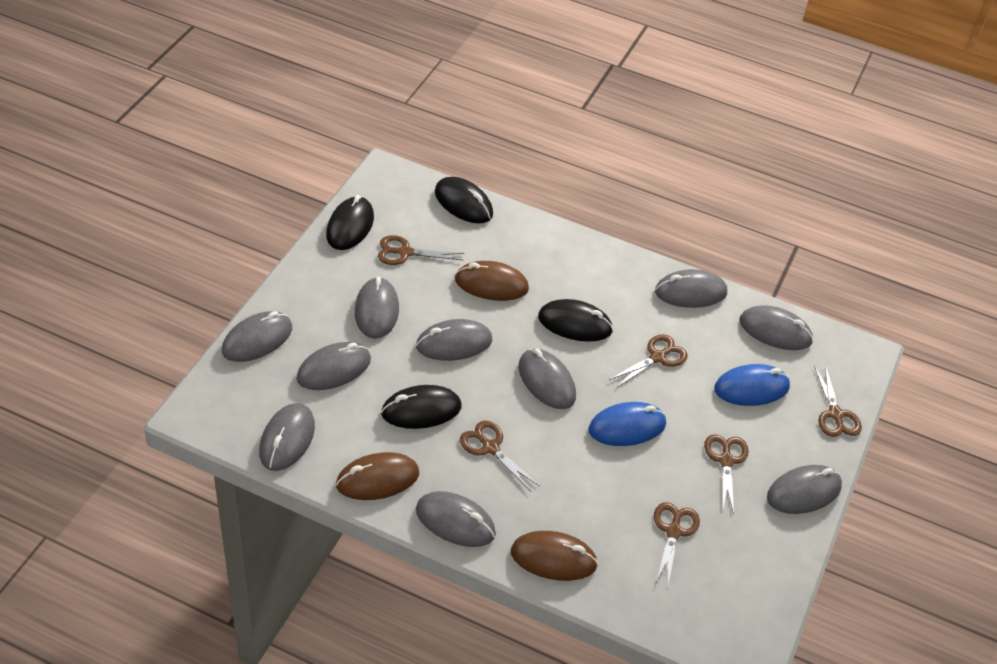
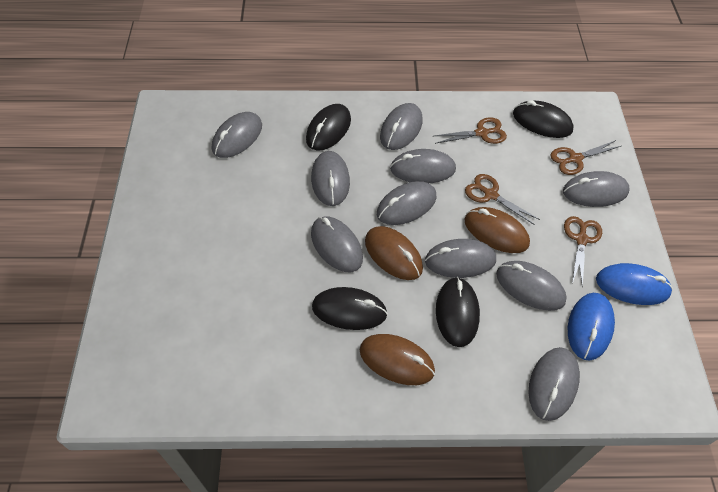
brown scissors: 6 -> 4

